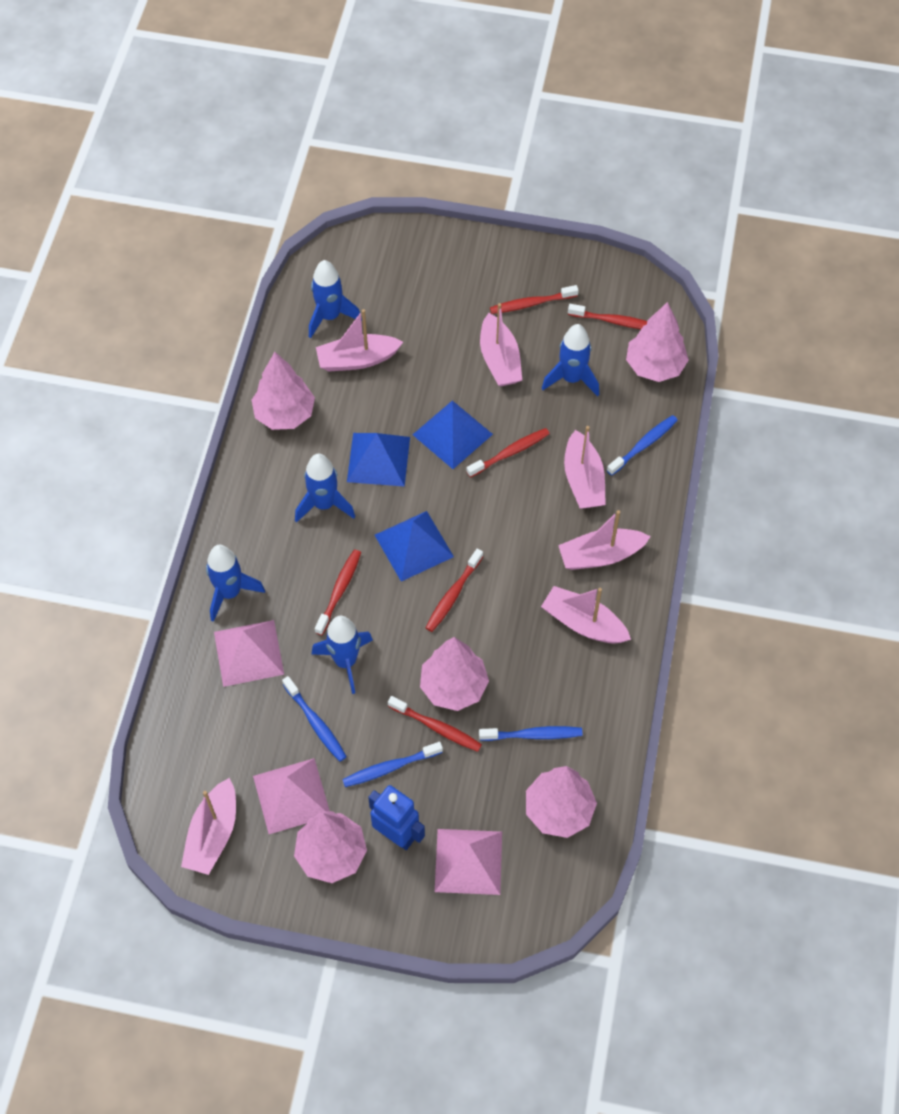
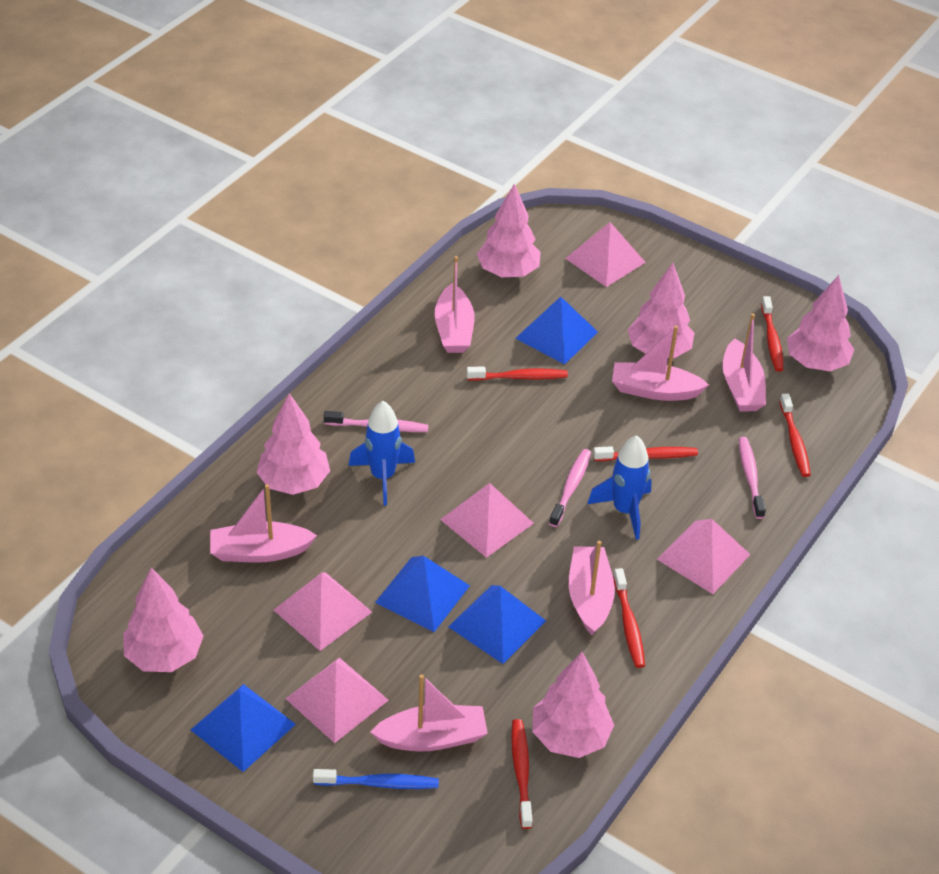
blue pyramid: 3 -> 4
blue robot: 1 -> 0
blue rocket: 5 -> 2
blue toothbrush: 4 -> 1
pink pyramid: 3 -> 5
pink toothbrush: 0 -> 3
pink tree: 5 -> 6

